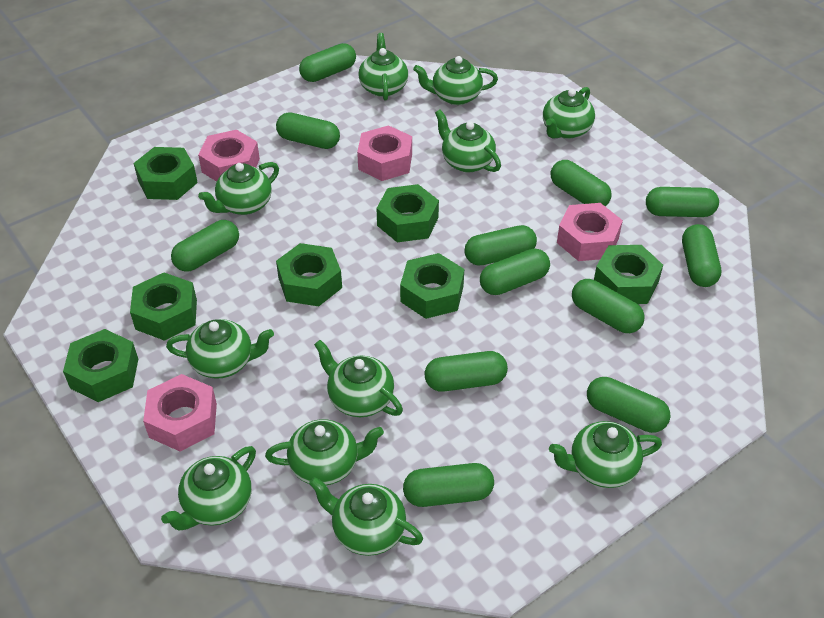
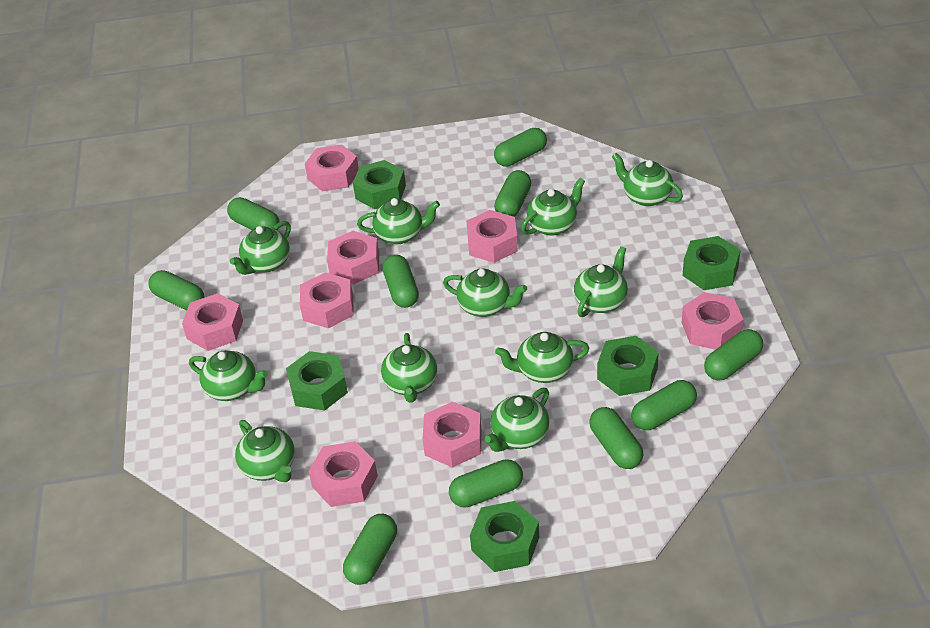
green capsule: 12 -> 10
green nut: 7 -> 5
pink nut: 4 -> 8

